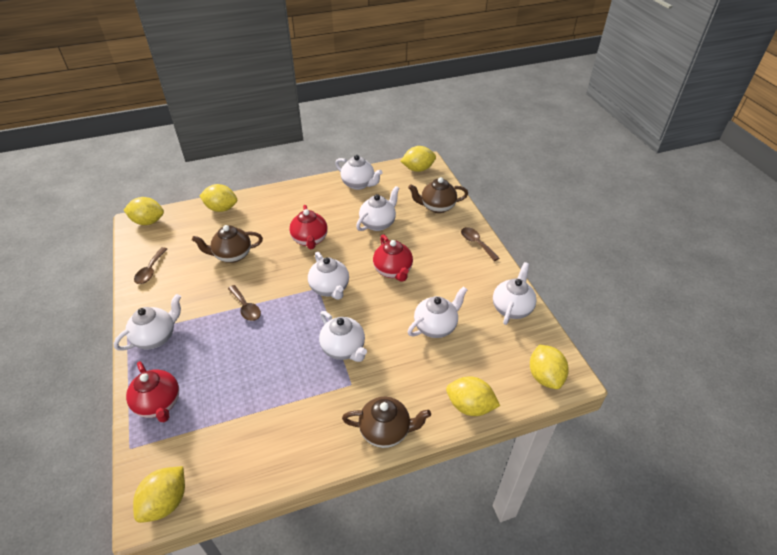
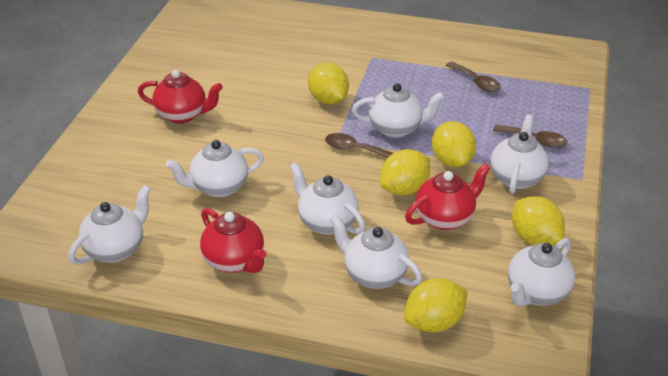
brown teapot: 3 -> 0
yellow lemon: 6 -> 5

